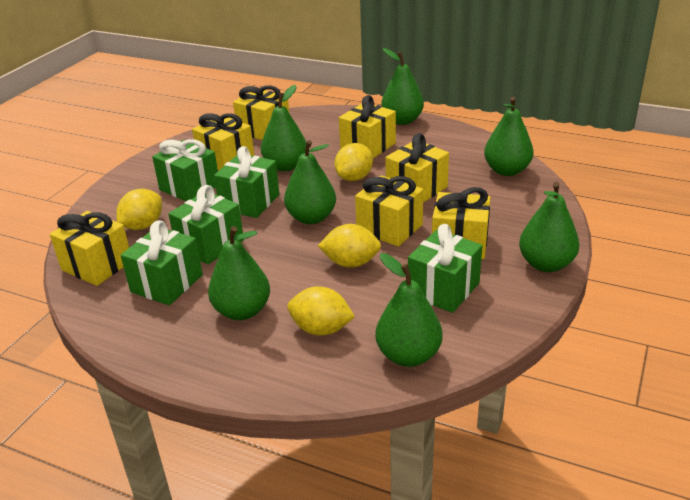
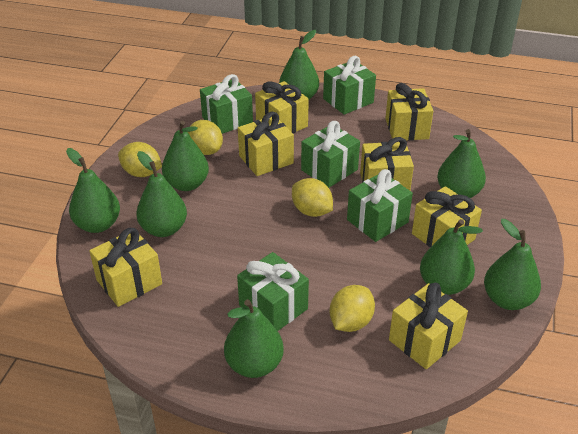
green pear: 7 -> 8

